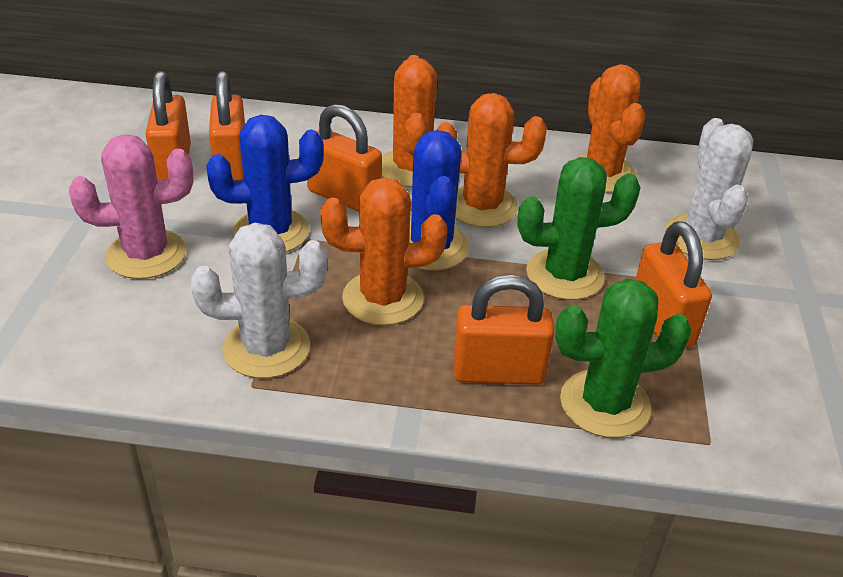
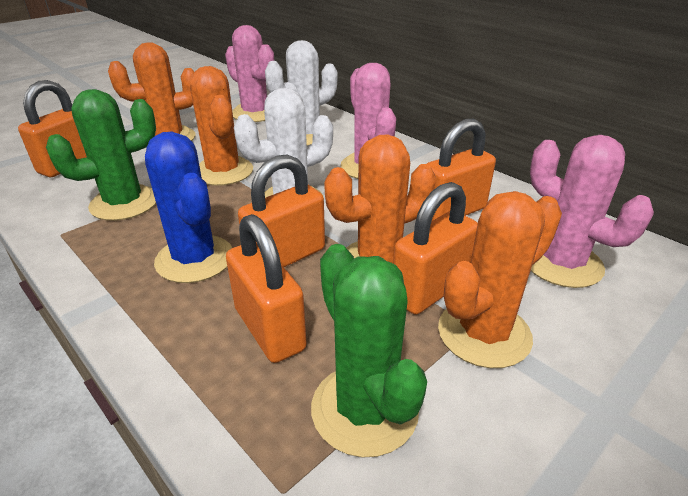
blue cactus: 2 -> 1
pink cactus: 1 -> 3

